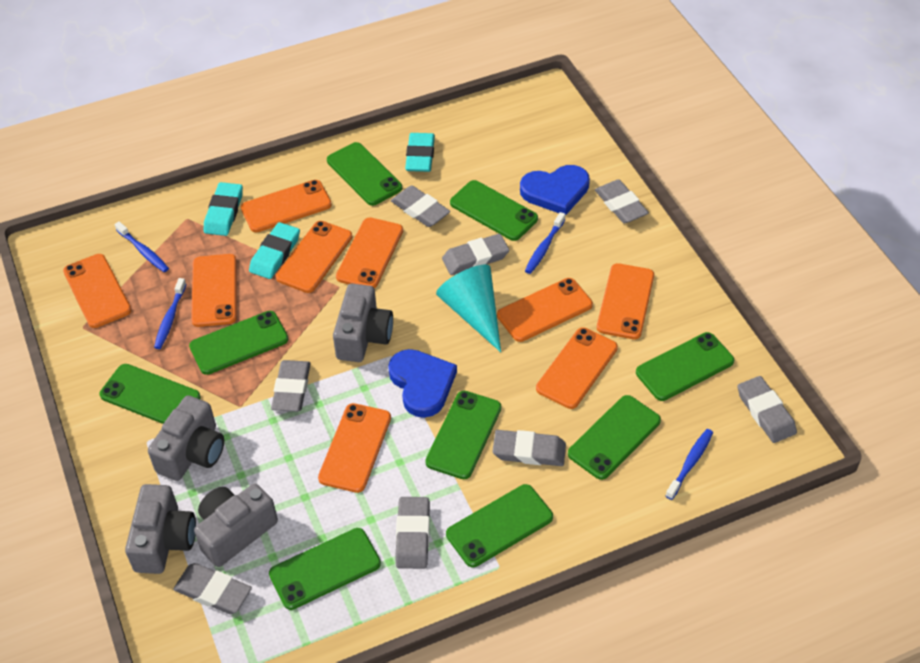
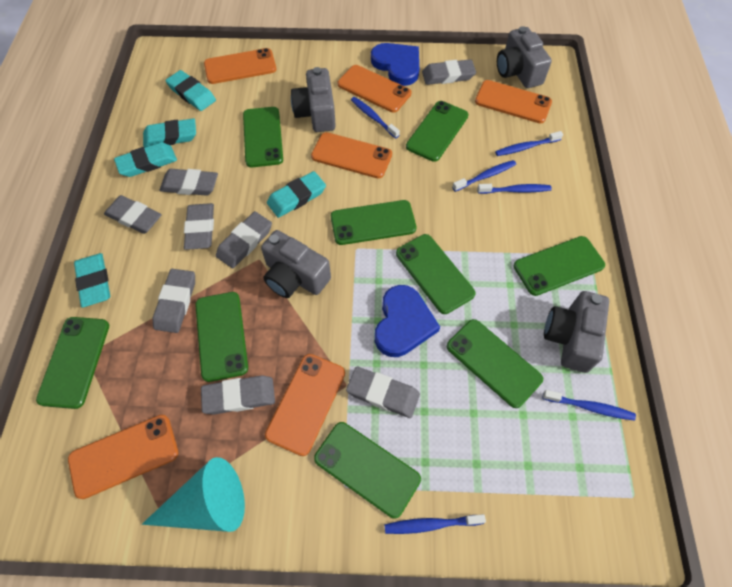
blue toothbrush: 4 -> 6
orange phone: 9 -> 6
turquoise eraser: 3 -> 5

